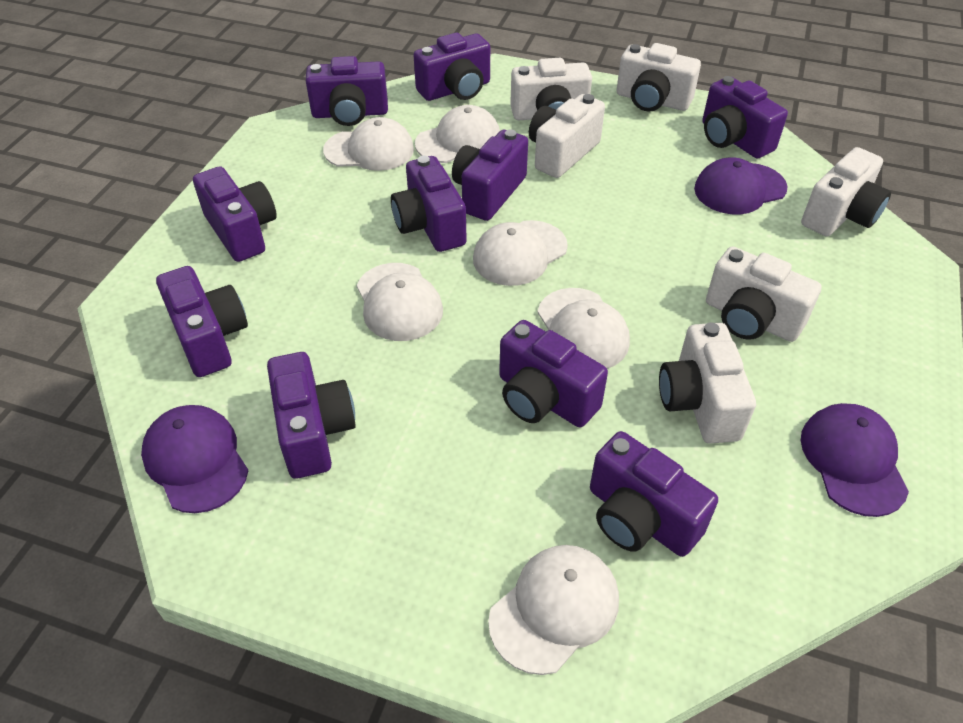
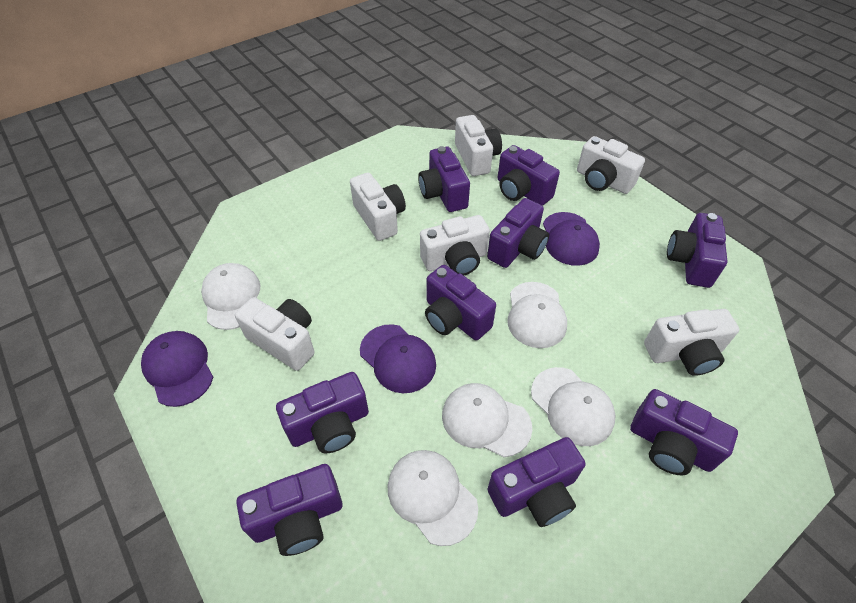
purple camera: 10 -> 9
white cap: 6 -> 5

